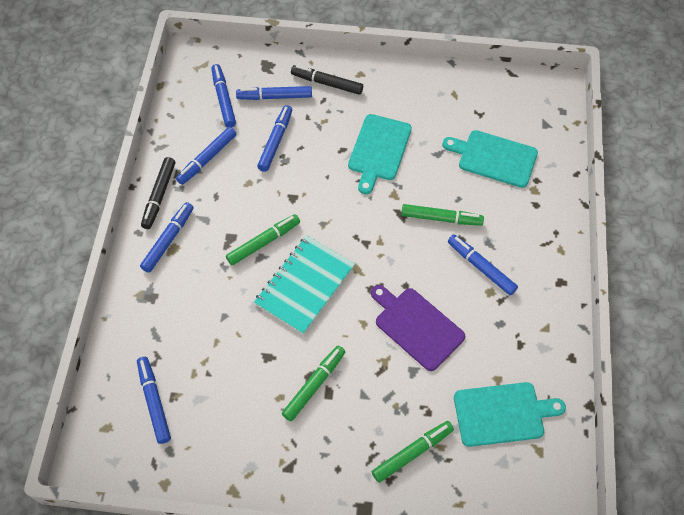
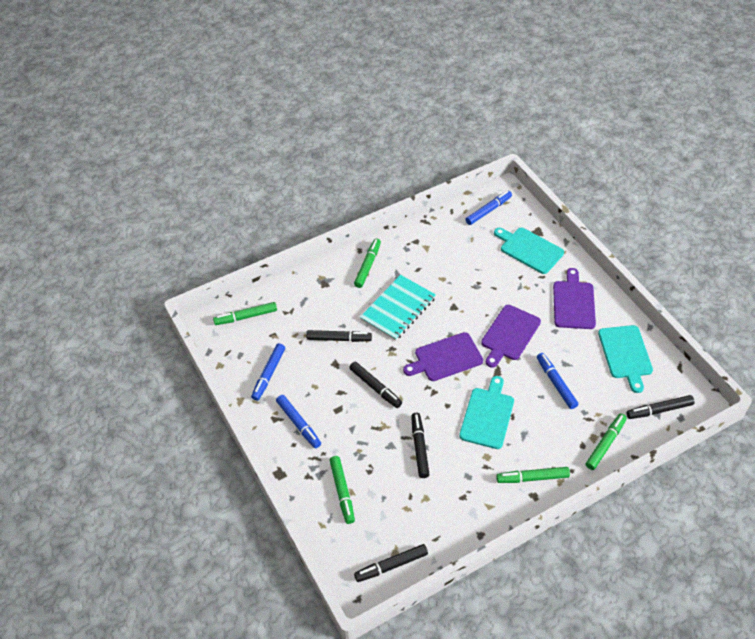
black marker: 2 -> 5
blue marker: 7 -> 4
green marker: 4 -> 5
purple cutting board: 1 -> 3

